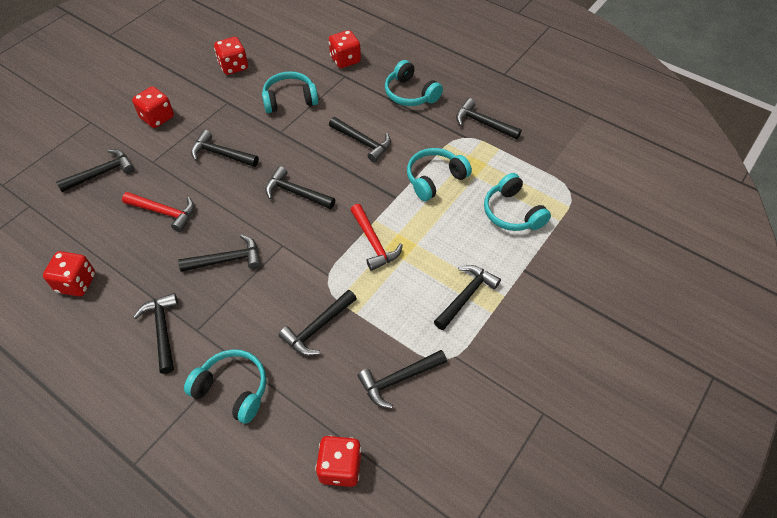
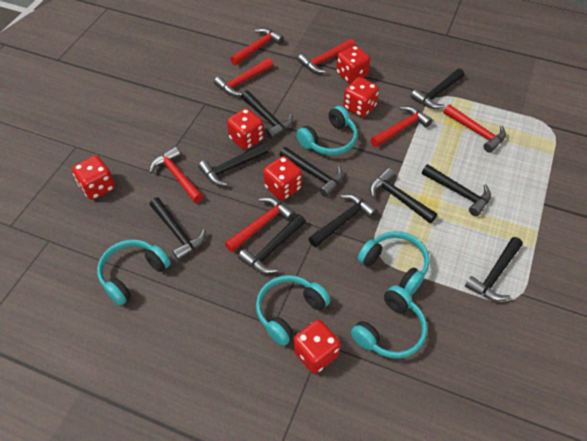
red dice: 5 -> 6
red hammer: 2 -> 7

